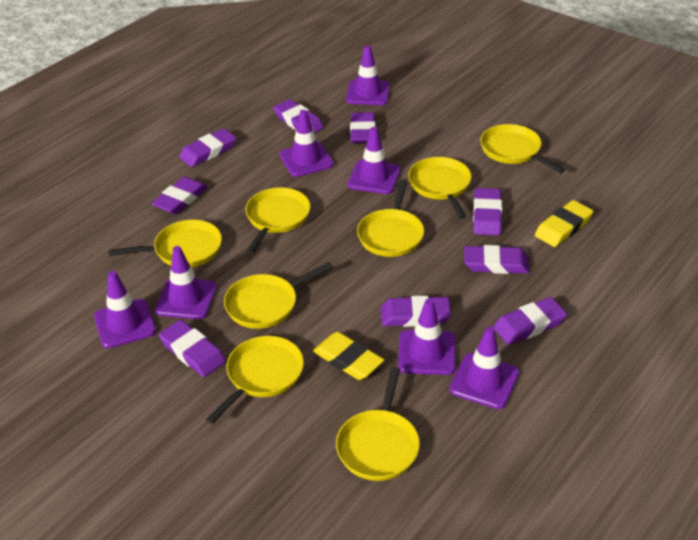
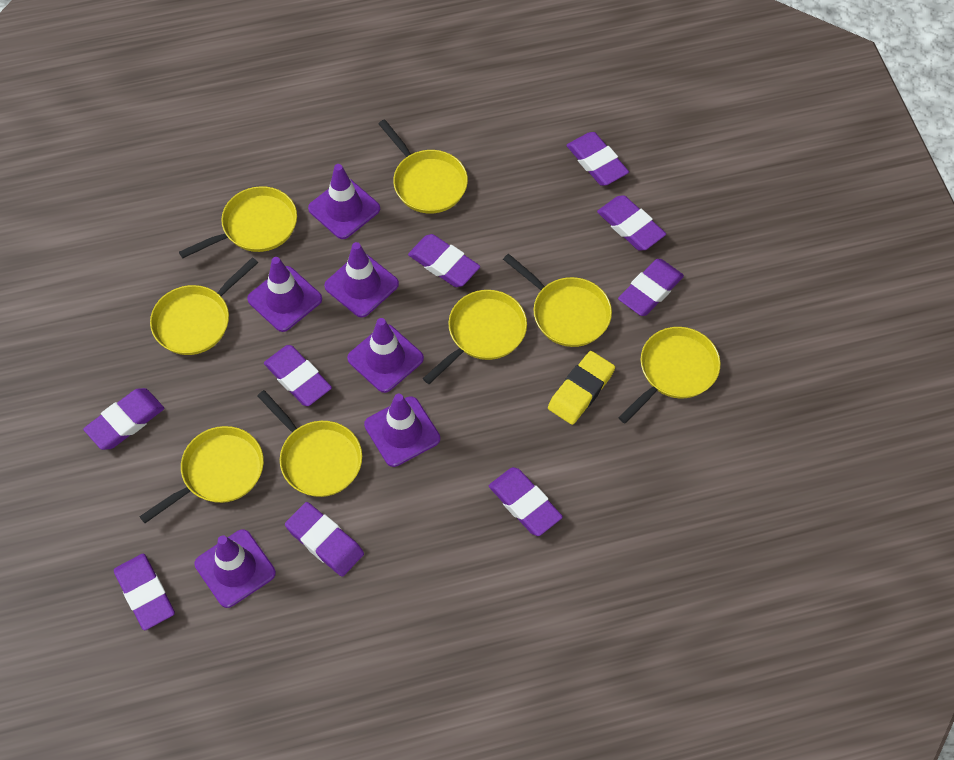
purple traffic cone: 7 -> 6
yellow eraser: 2 -> 1

